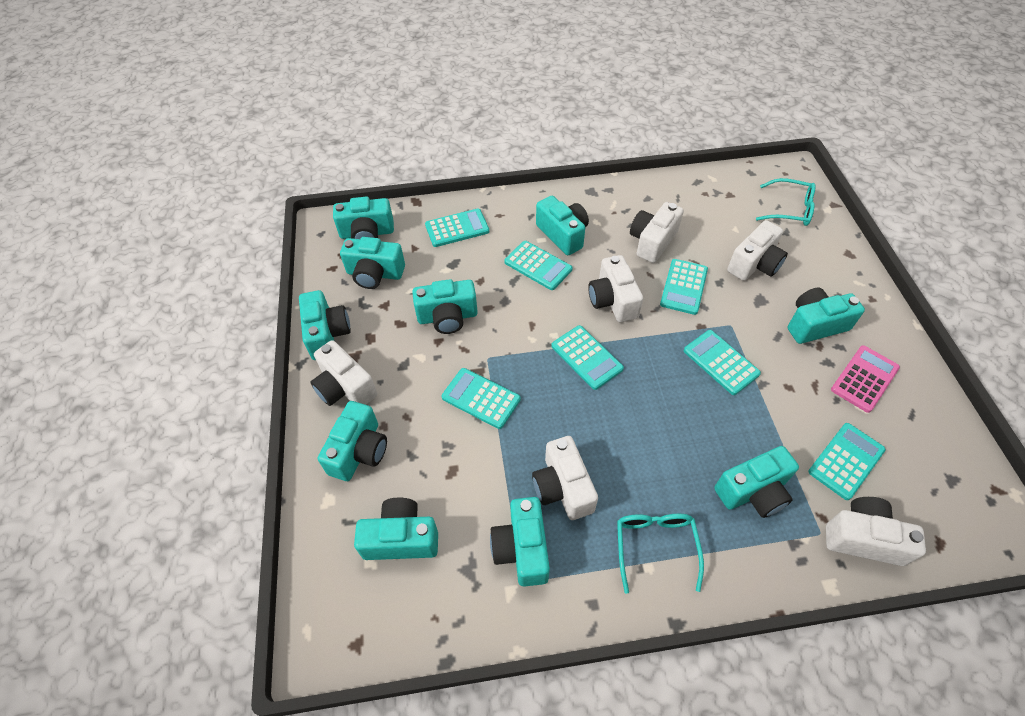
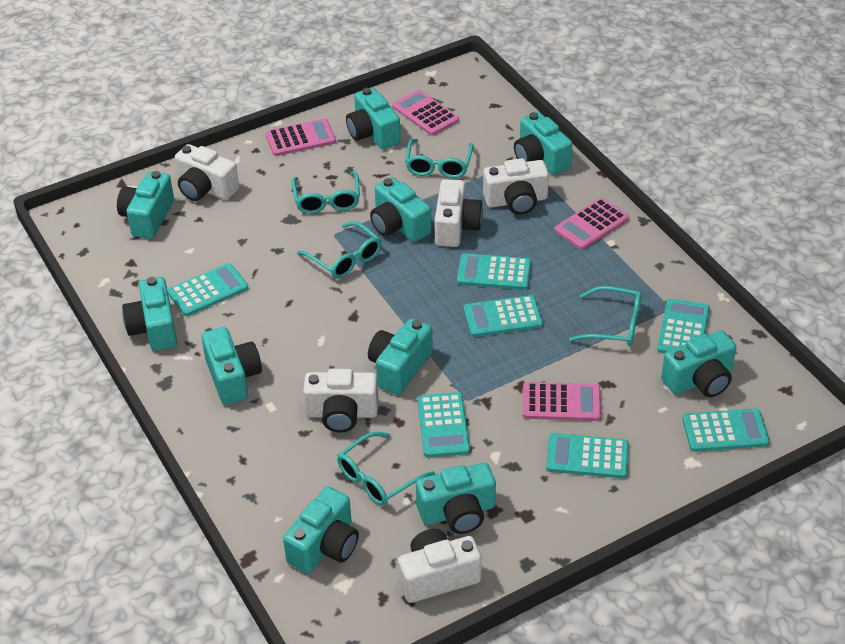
pink calculator: 1 -> 4
turquoise glasses: 2 -> 5
white camera: 6 -> 5

